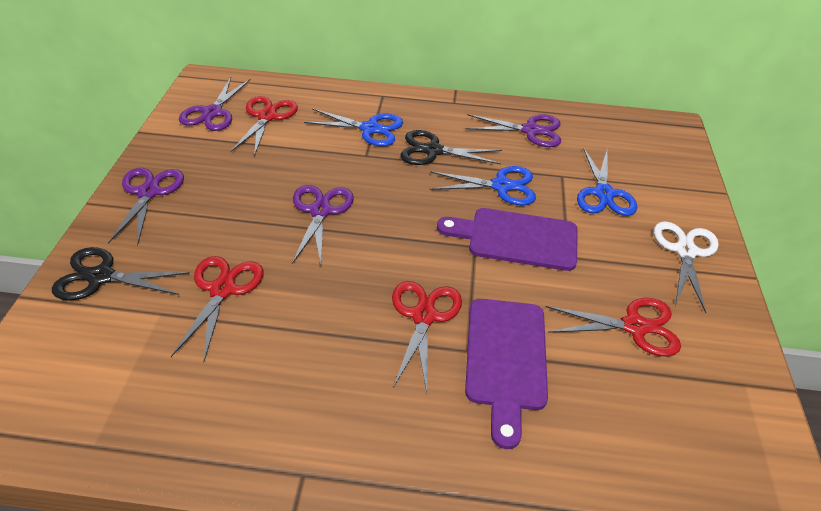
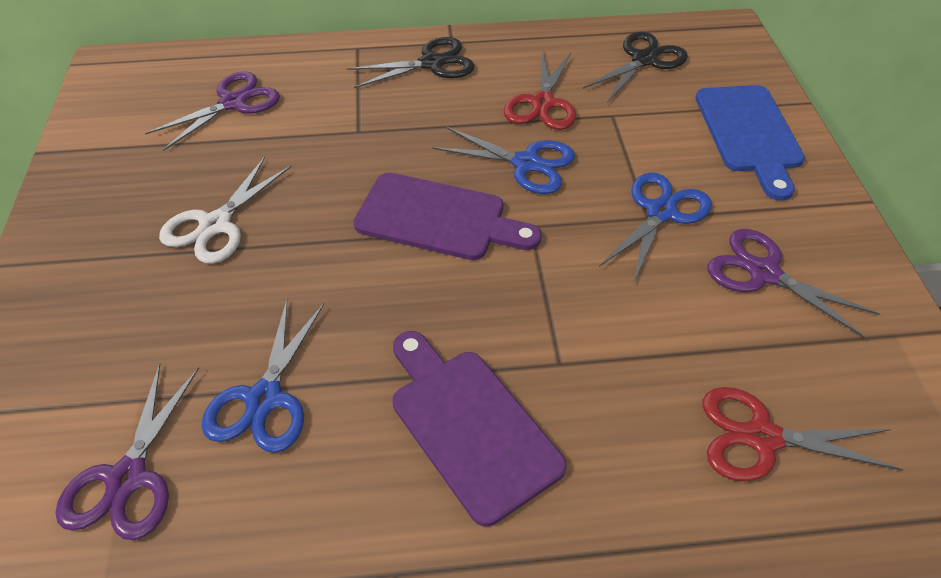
blue cutting board: 0 -> 1
purple scissors: 4 -> 3
red scissors: 4 -> 2

